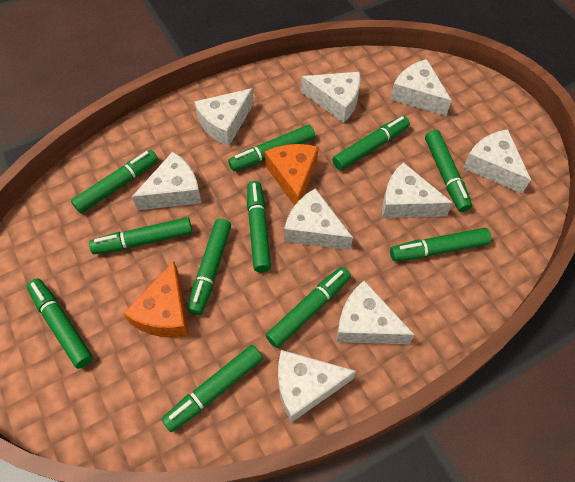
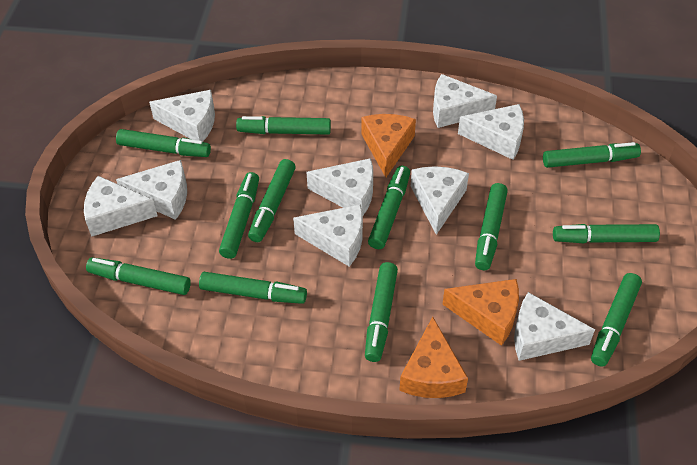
green marker: 11 -> 12
orange cheese: 2 -> 3

